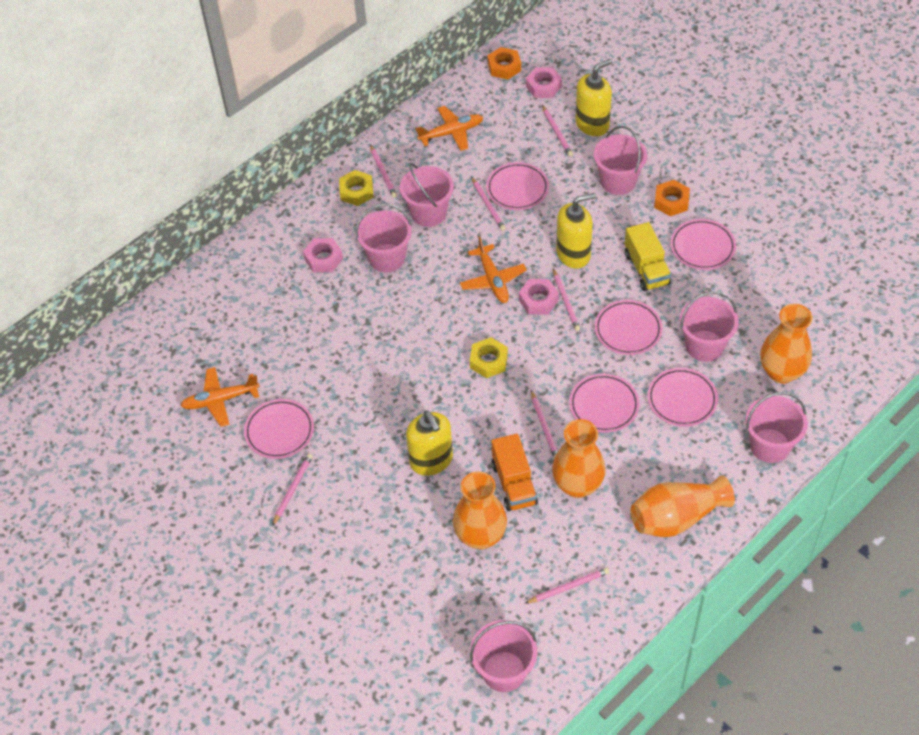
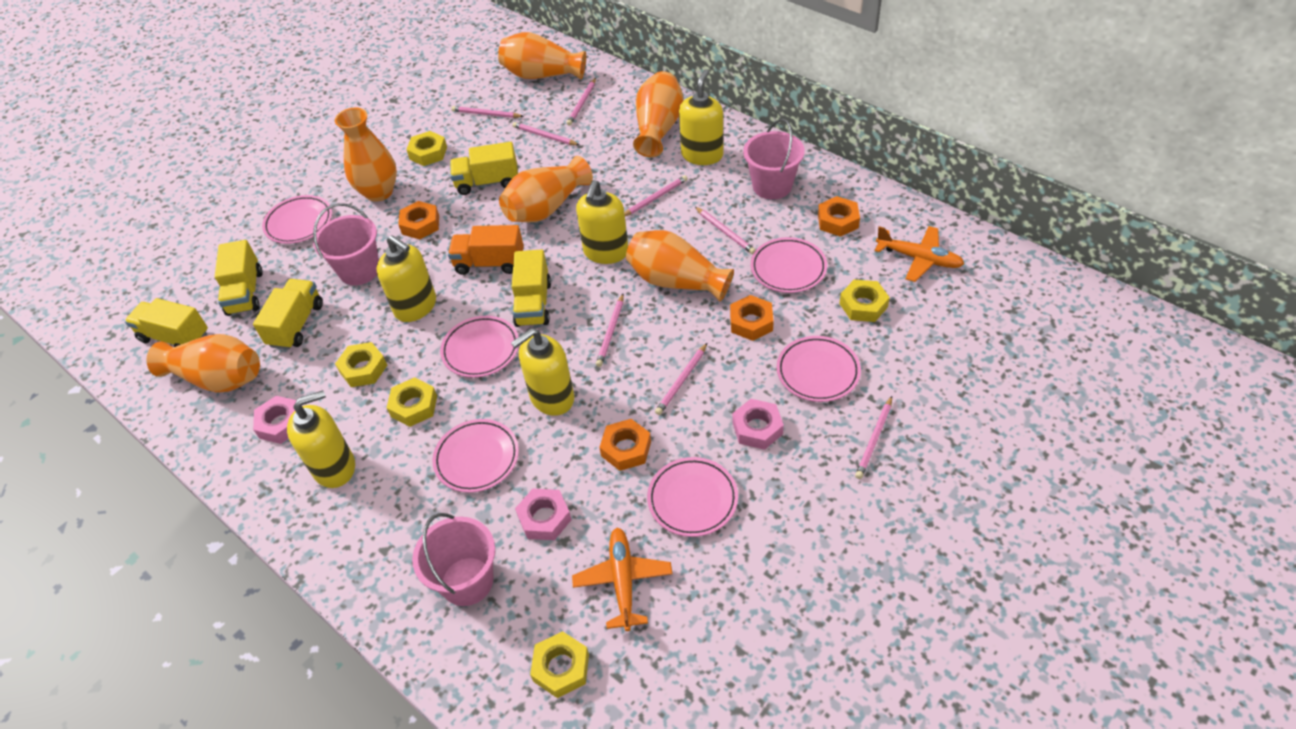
orange nut: 2 -> 4
orange plane: 3 -> 2
orange vase: 4 -> 6
pink bucket: 6 -> 3
pink pencil: 7 -> 8
yellow nut: 2 -> 5
yellow soap dispenser: 3 -> 5
yellow truck: 1 -> 5

